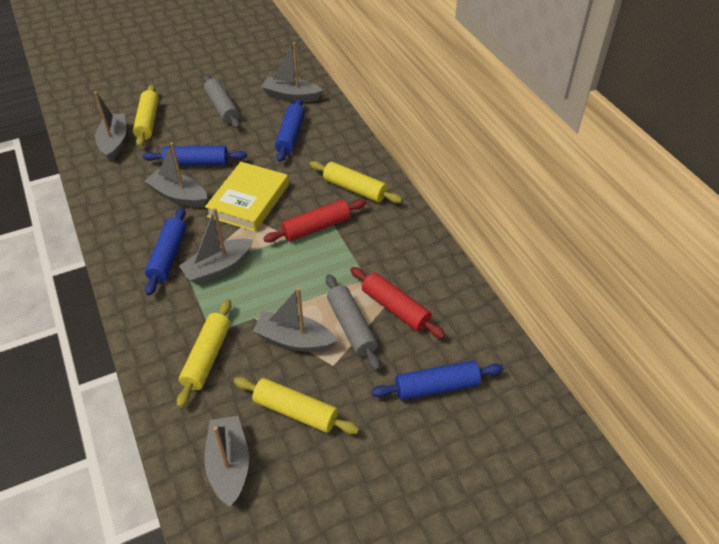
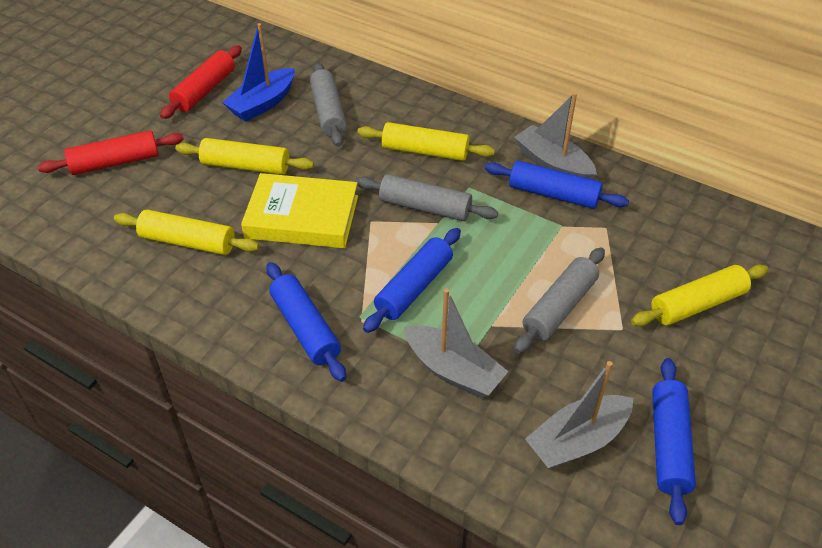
blue boat: 0 -> 1
grey boat: 6 -> 3
grey rolling pin: 2 -> 3

